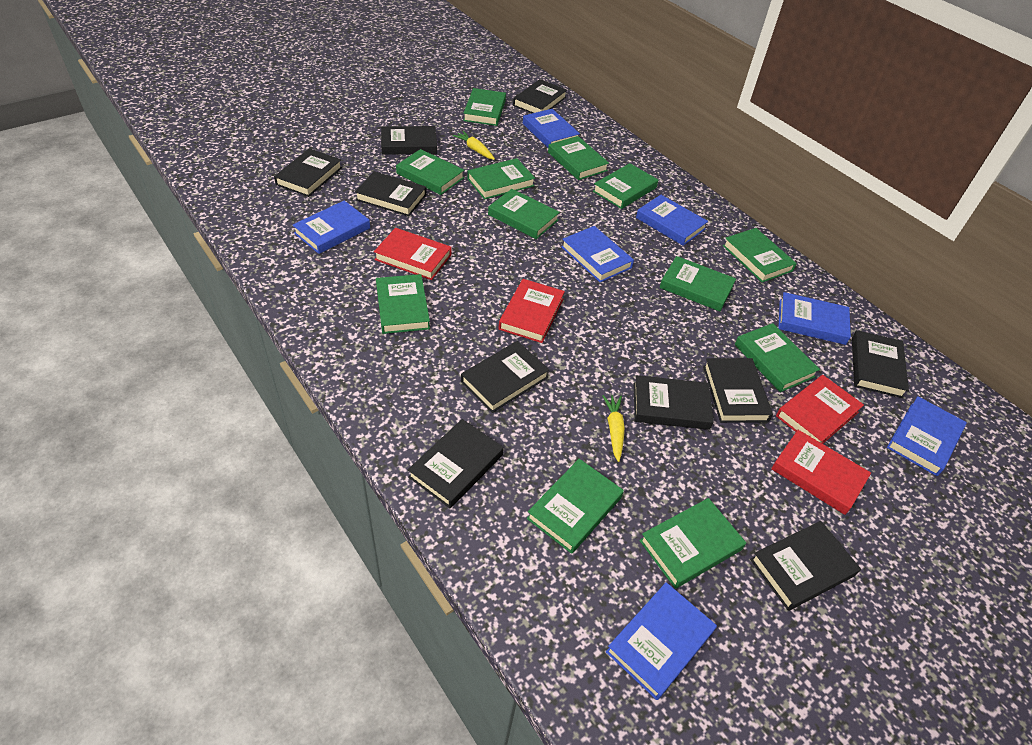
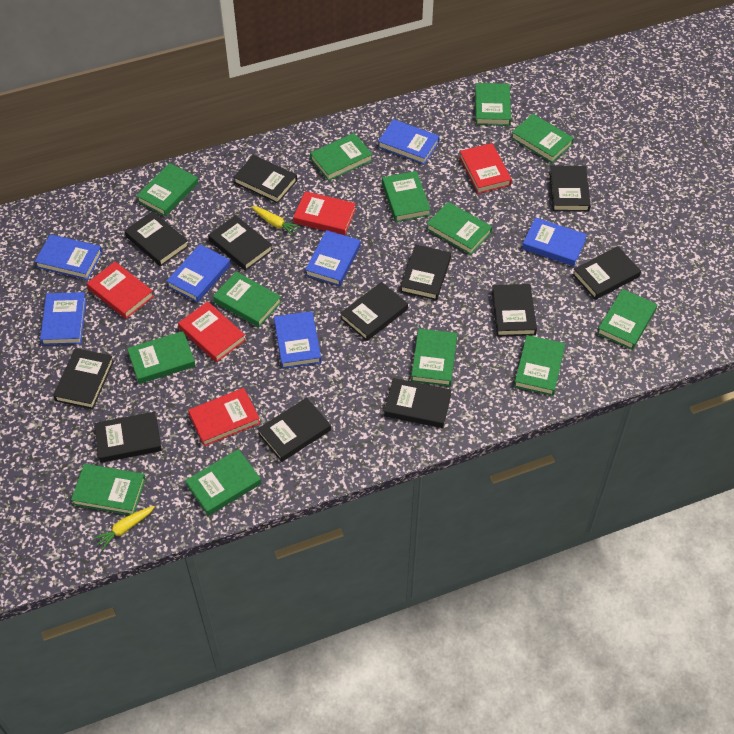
black book: 10 -> 12
green book: 12 -> 13
red book: 4 -> 5

